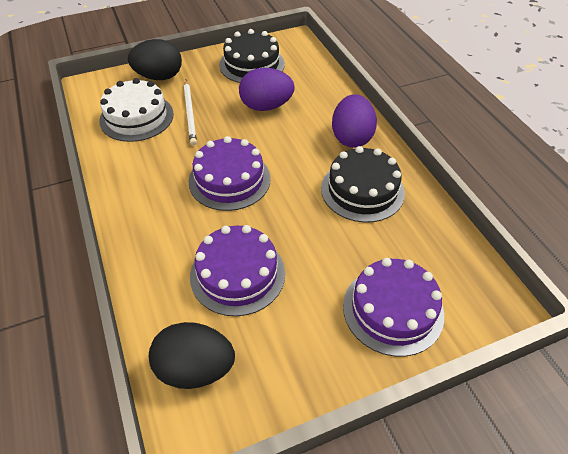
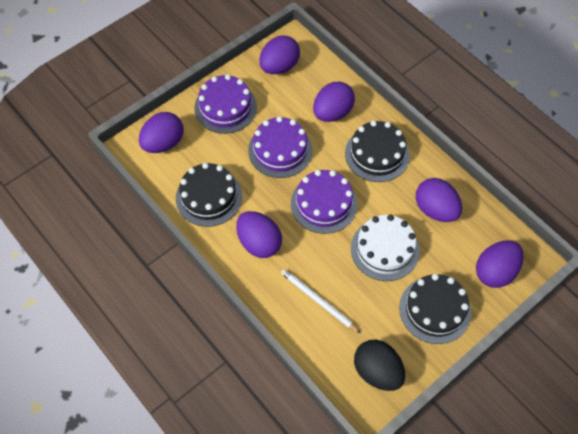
black cake: 2 -> 3
black egg: 2 -> 1
purple egg: 2 -> 6

